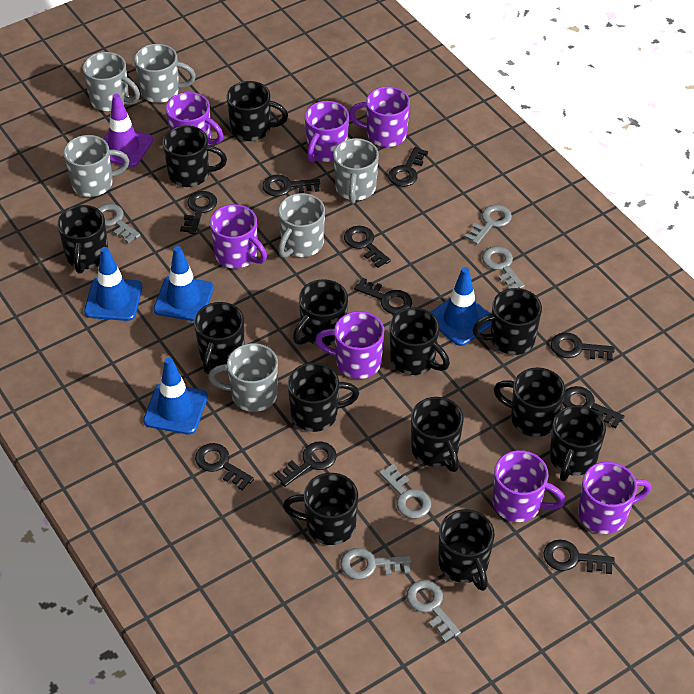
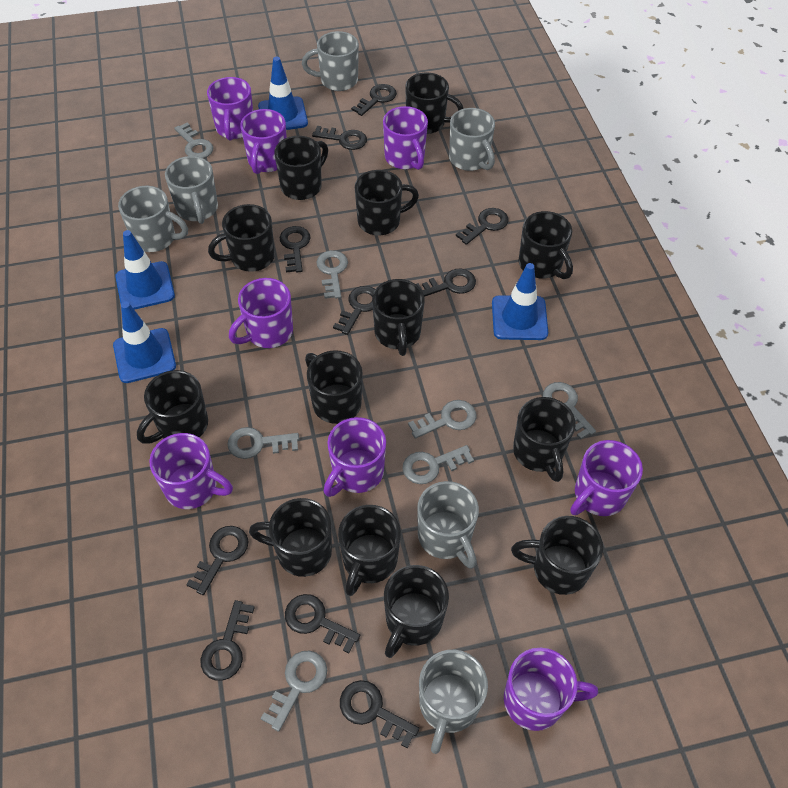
grey key: 6 -> 7
purple mug: 7 -> 8
purple traffic cone: 1 -> 0

